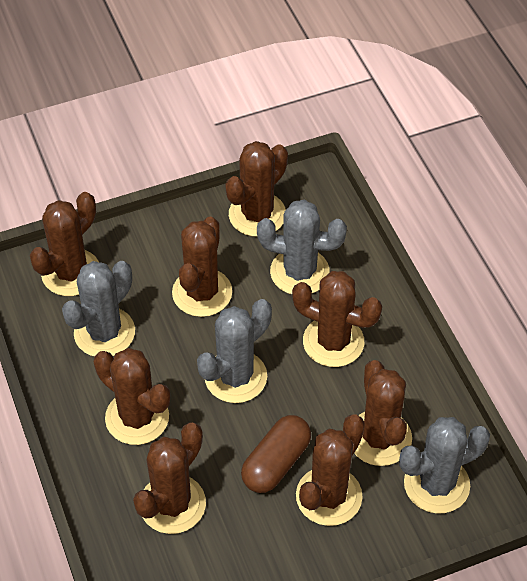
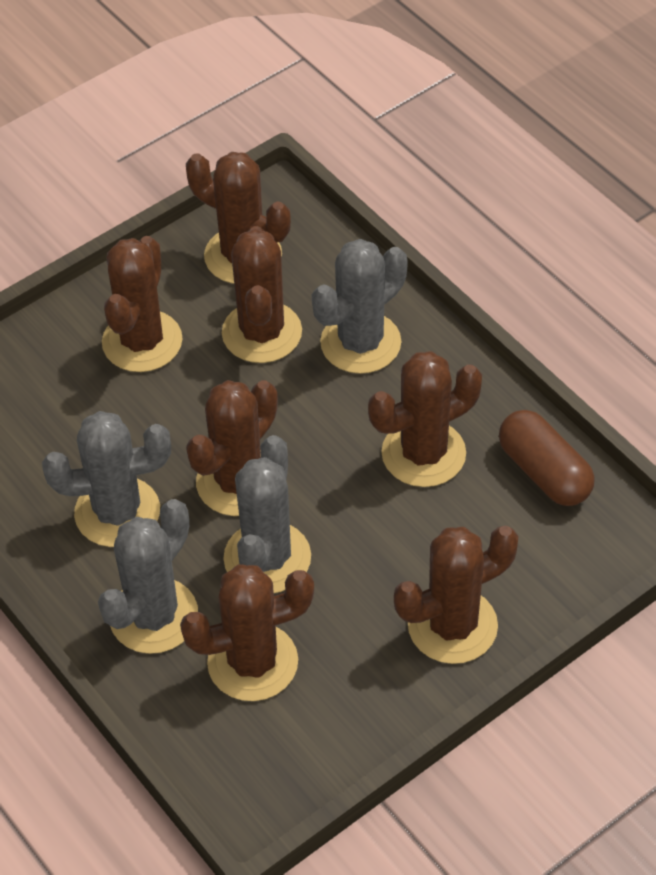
brown cactus: 8 -> 7

